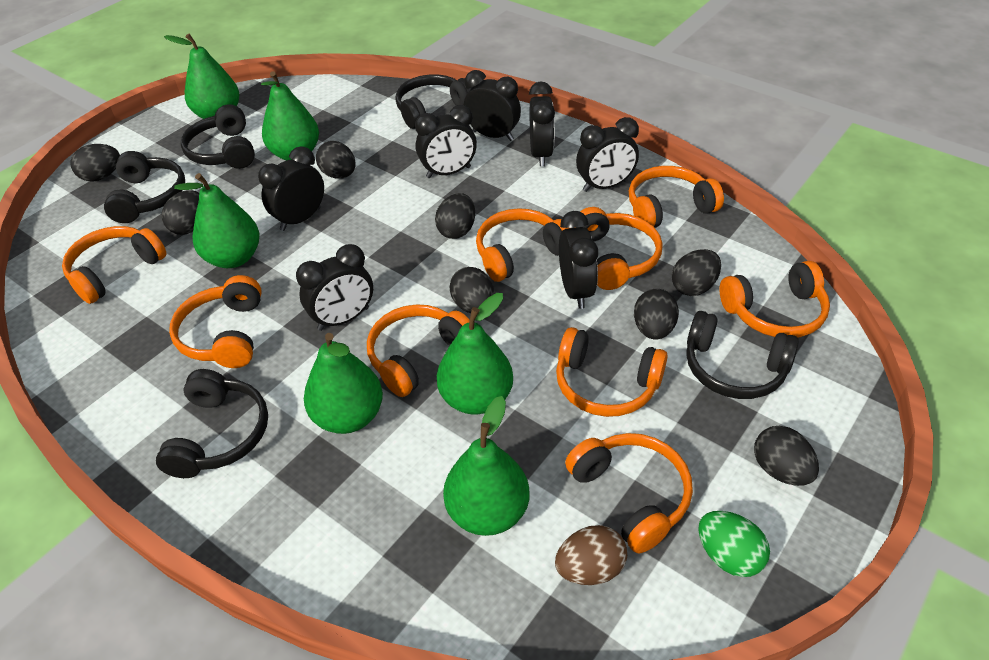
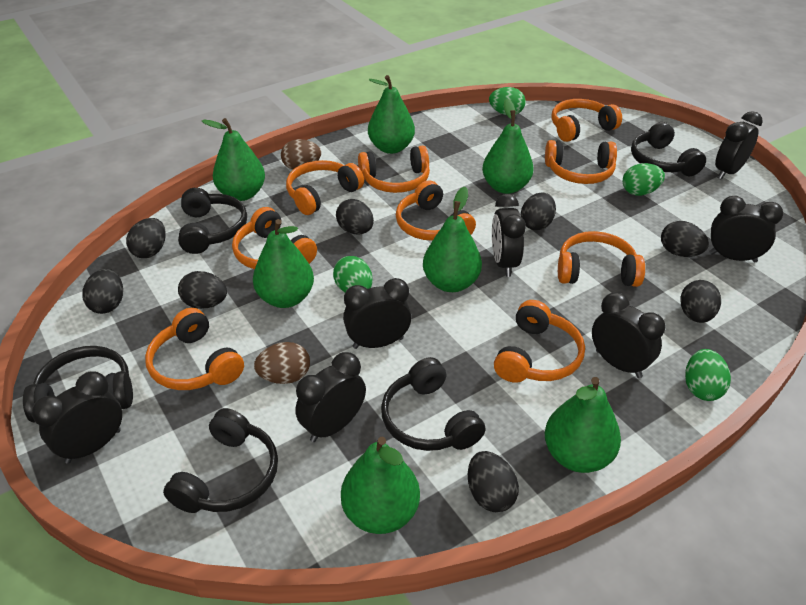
brown egg: 1 -> 2
green egg: 1 -> 4
green pear: 6 -> 7

